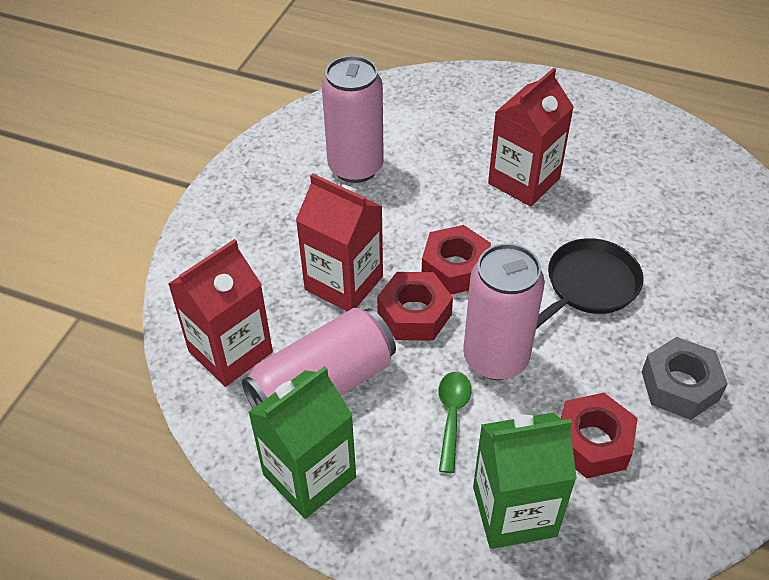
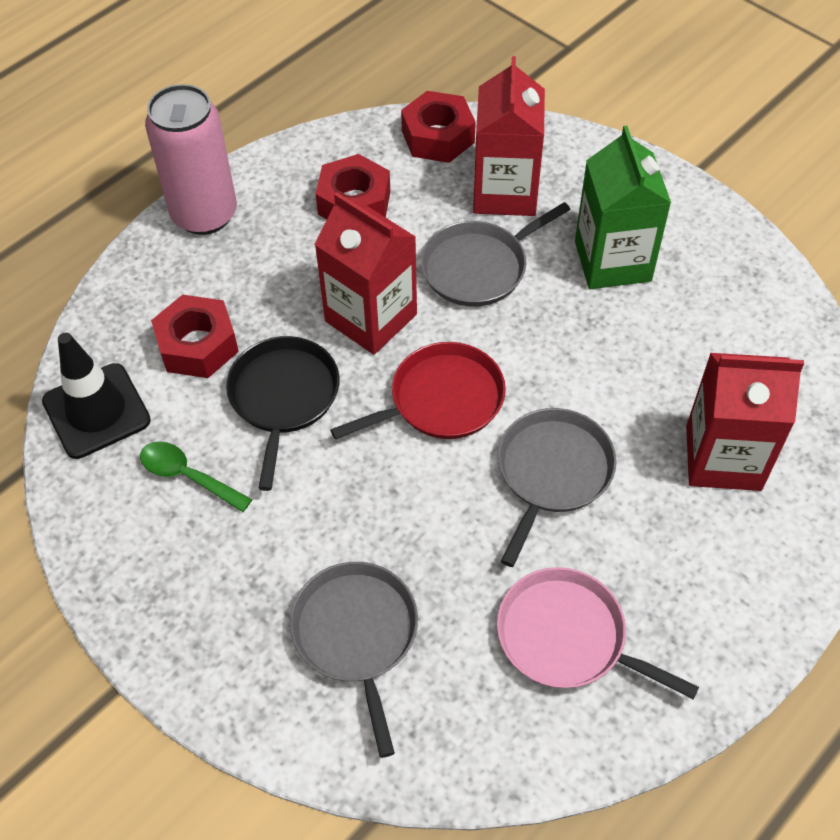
black traffic cone: 0 -> 1
green carton: 2 -> 1
grey nut: 1 -> 0
grey pan: 0 -> 3
pink can: 3 -> 1
pink pan: 0 -> 1
red pan: 0 -> 1

